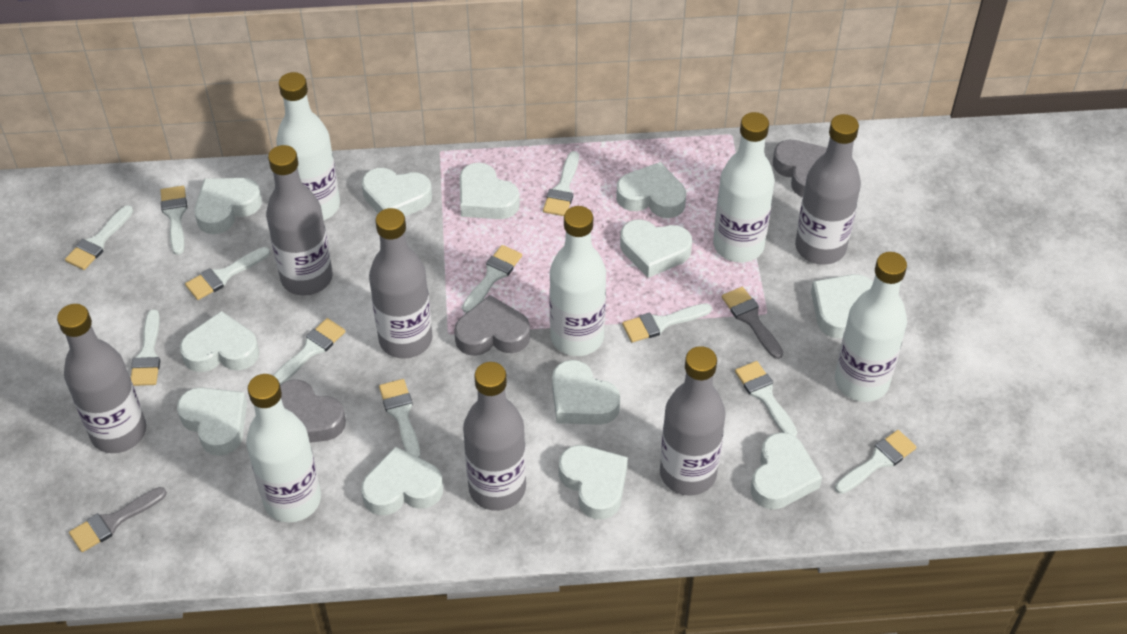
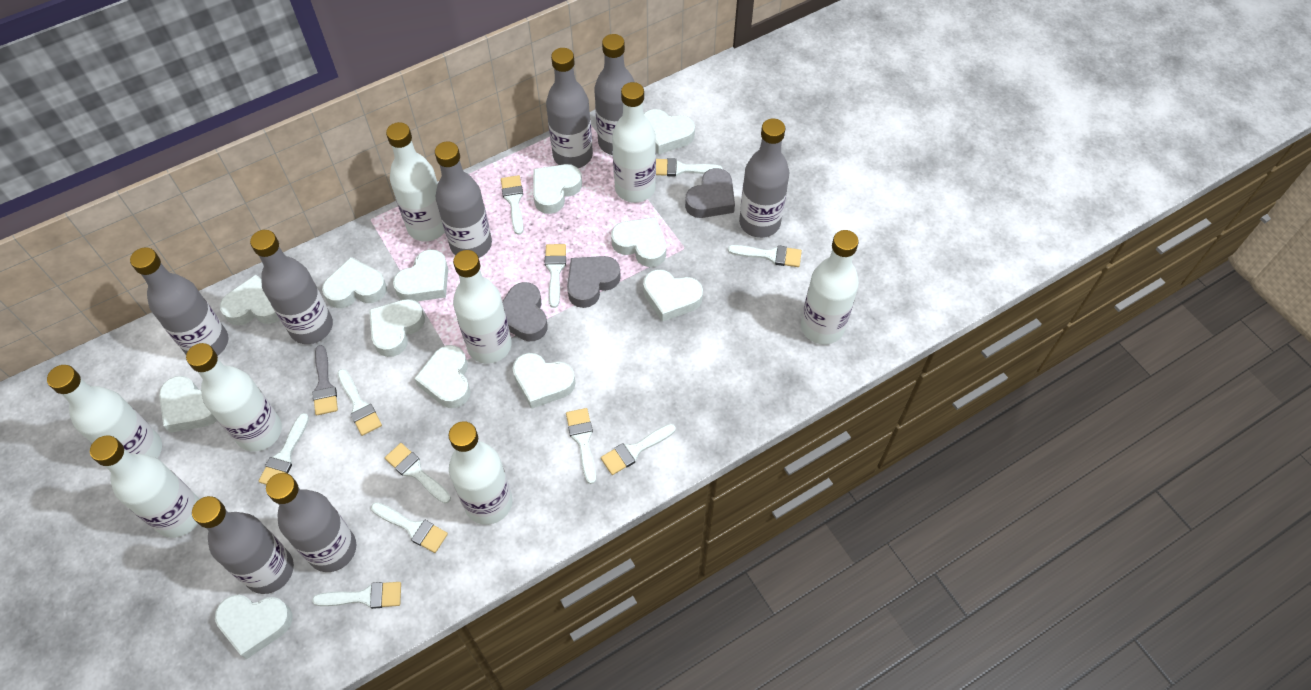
grey bottle: 6 -> 8
grey brush: 2 -> 1
white bottle: 5 -> 8

